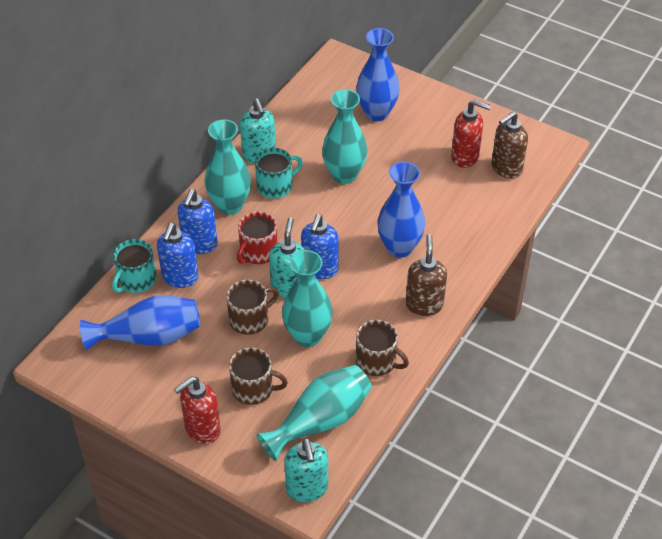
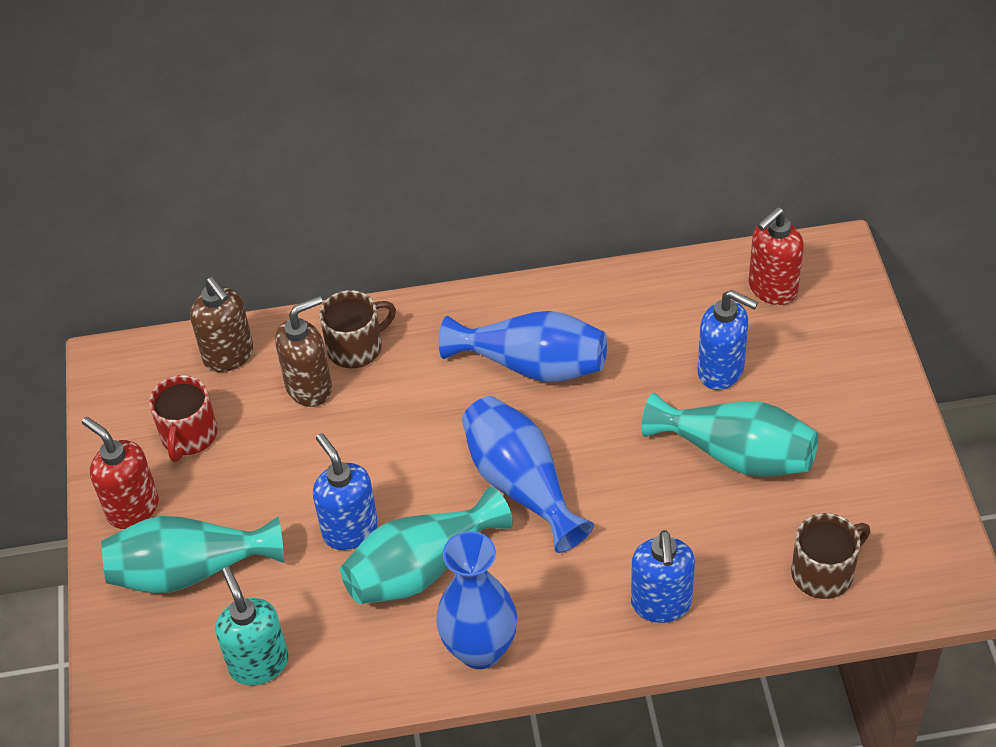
brown mug: 3 -> 2
turquoise mug: 2 -> 0
turquoise soap dispenser: 3 -> 1
turquoise vase: 4 -> 3

